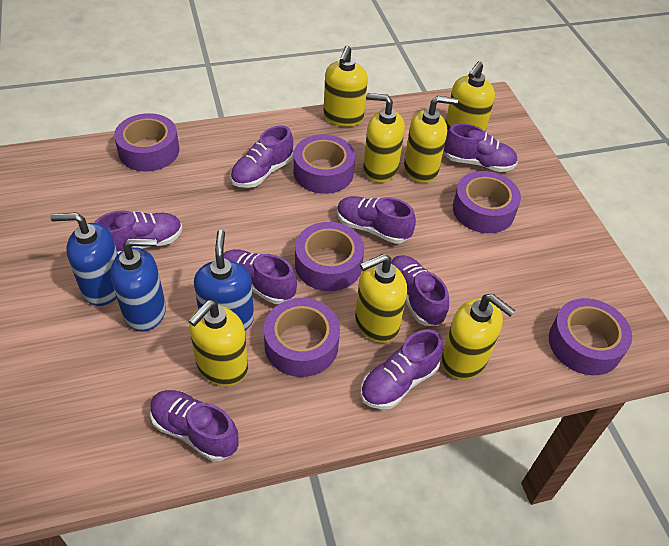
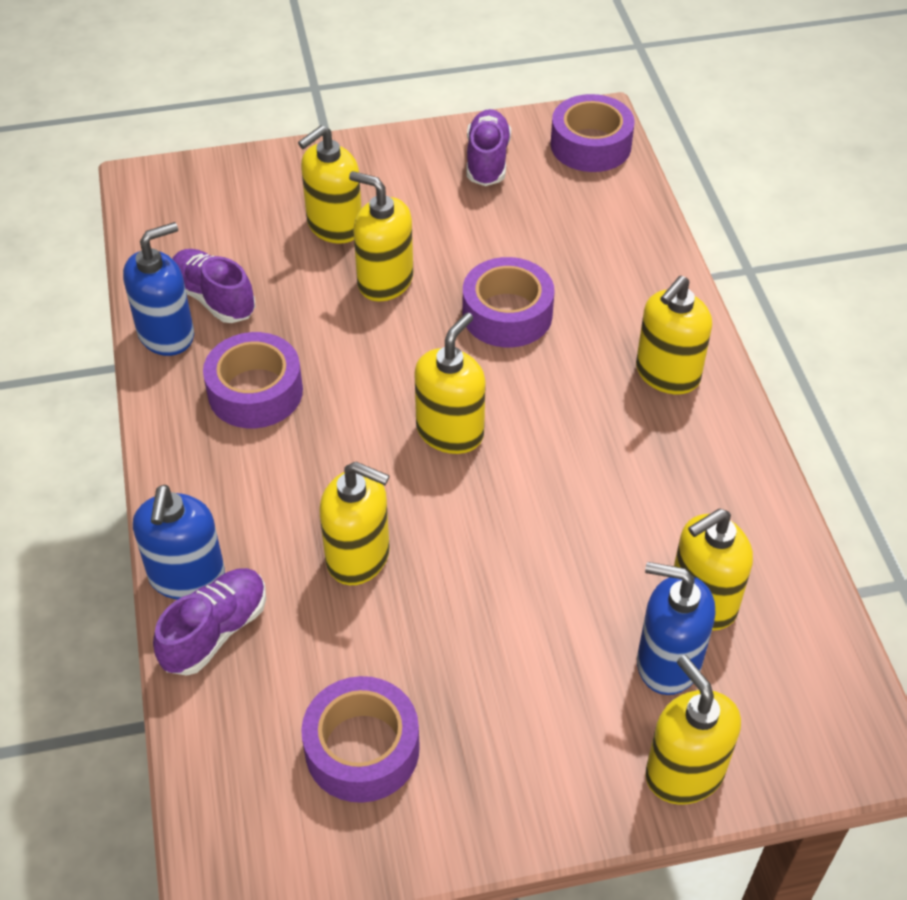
purple shoe: 8 -> 3
purple tape: 6 -> 4

